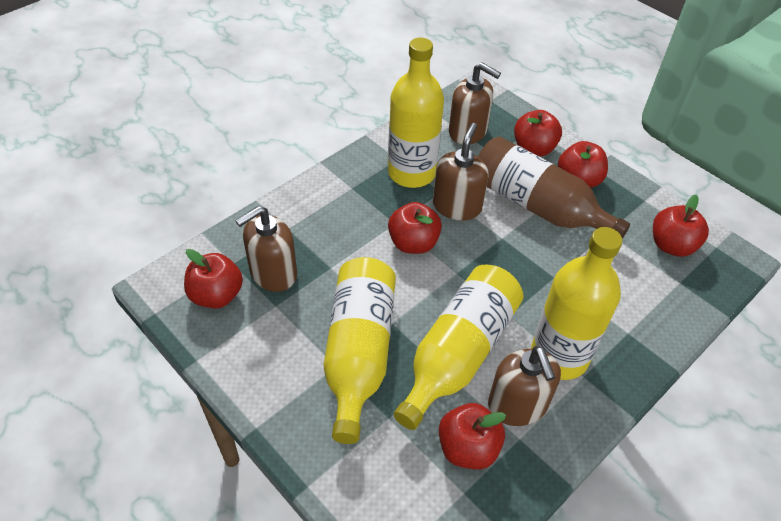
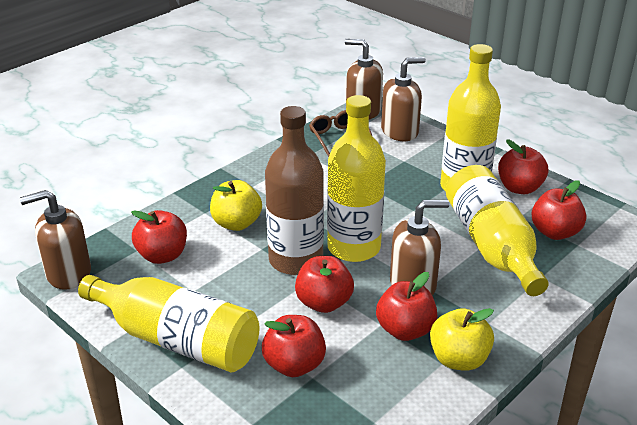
brown glasses: 0 -> 1
yellow apple: 0 -> 2

